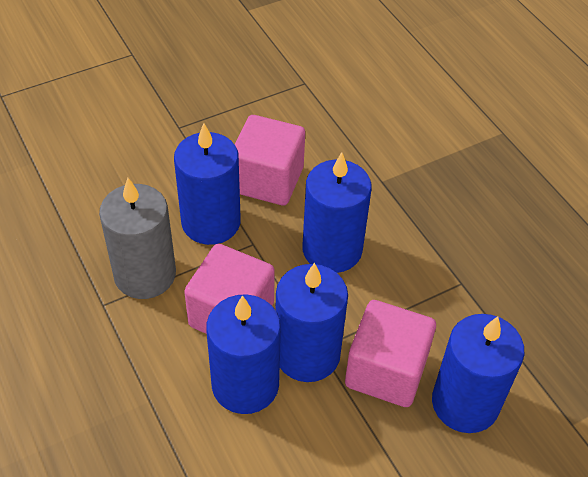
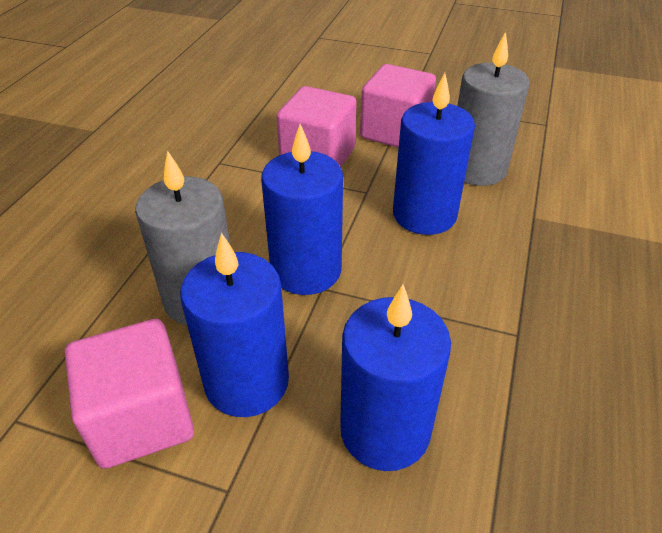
blue candle: 5 -> 4
grey candle: 1 -> 2

